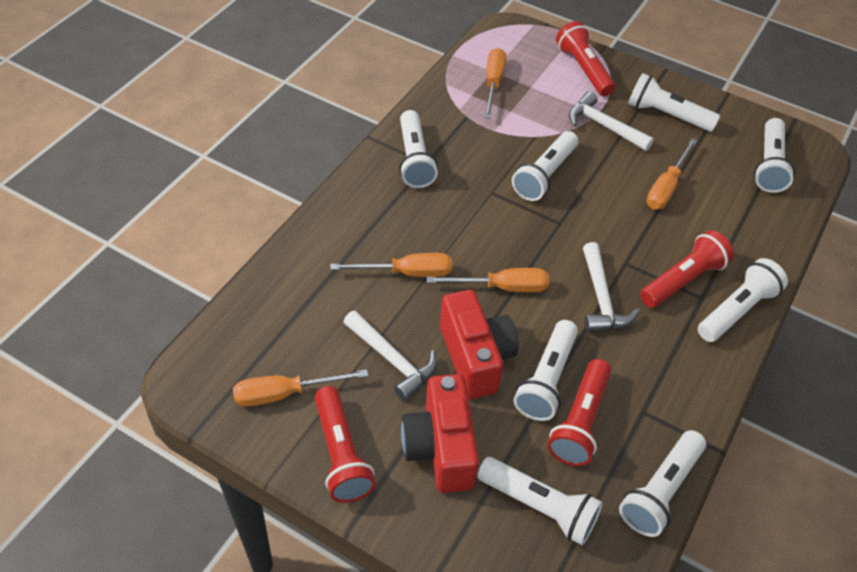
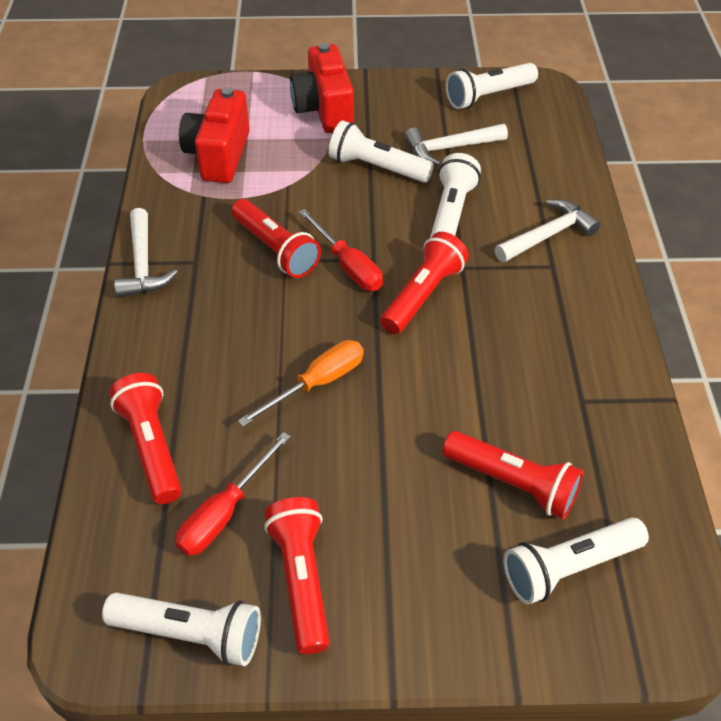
orange screwdriver: 5 -> 1
red flashlight: 4 -> 5
red screwdriver: 0 -> 2
white flashlight: 8 -> 5

